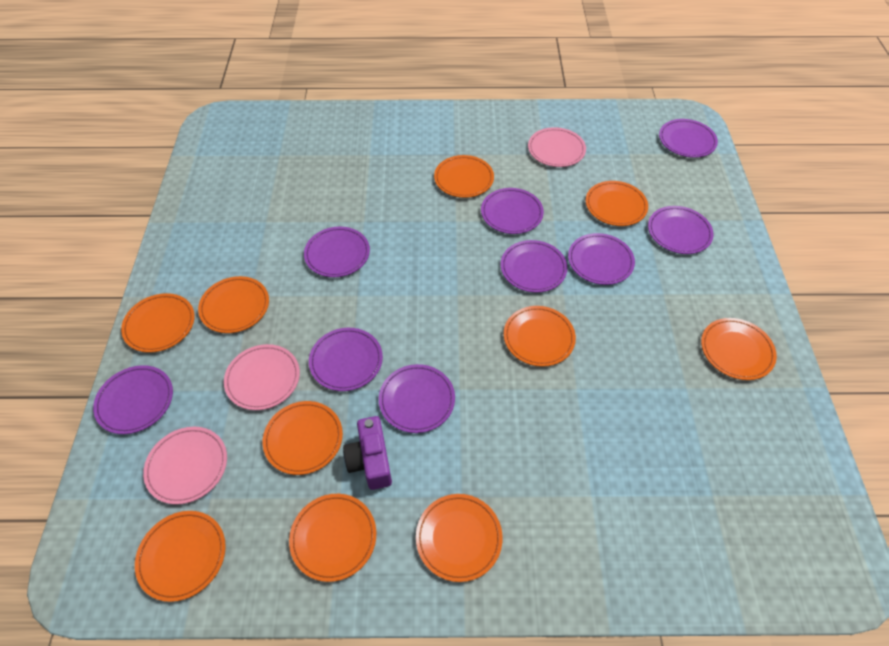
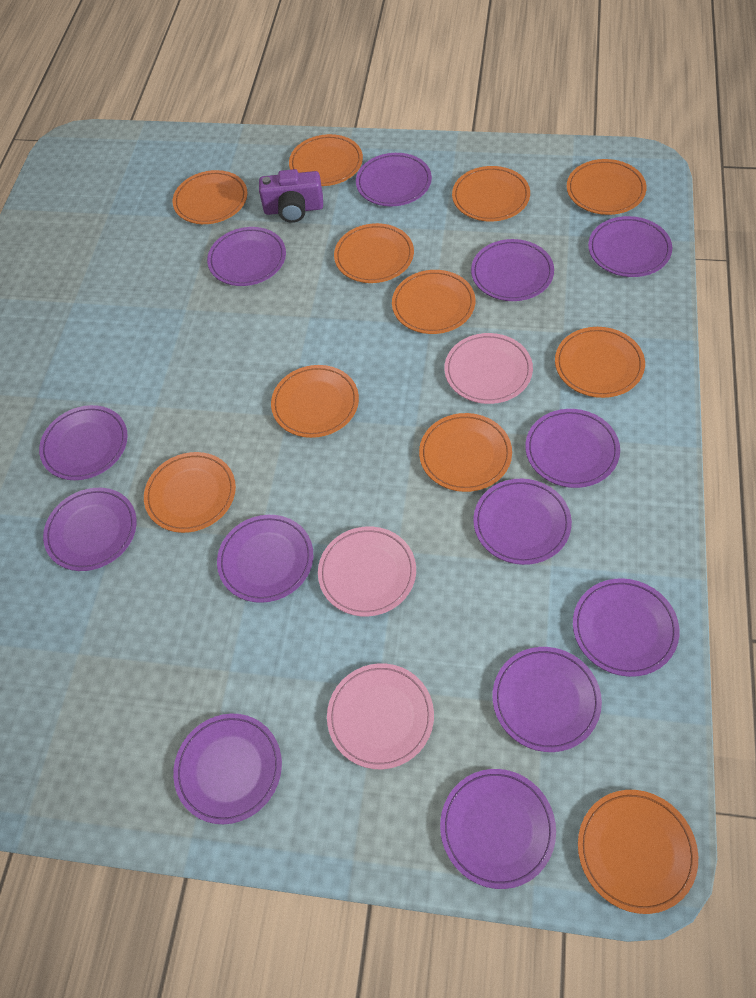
orange plate: 10 -> 11
purple plate: 9 -> 13

